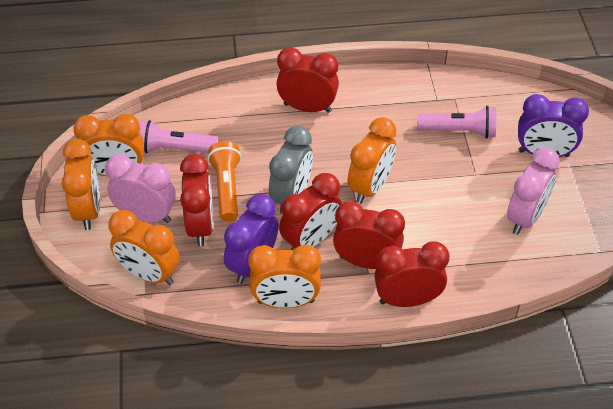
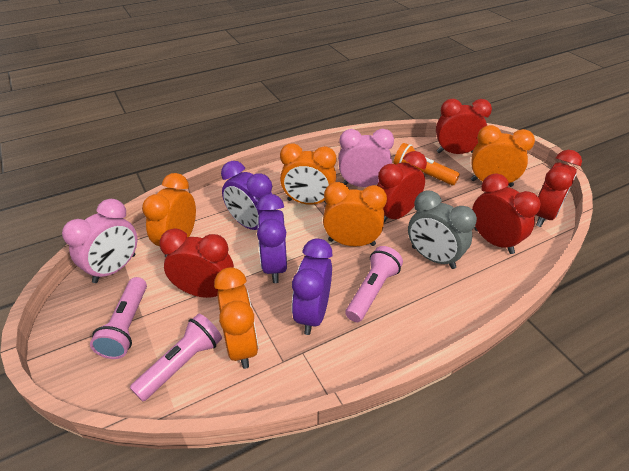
pink flashlight: 2 -> 3
purple clock: 2 -> 3

